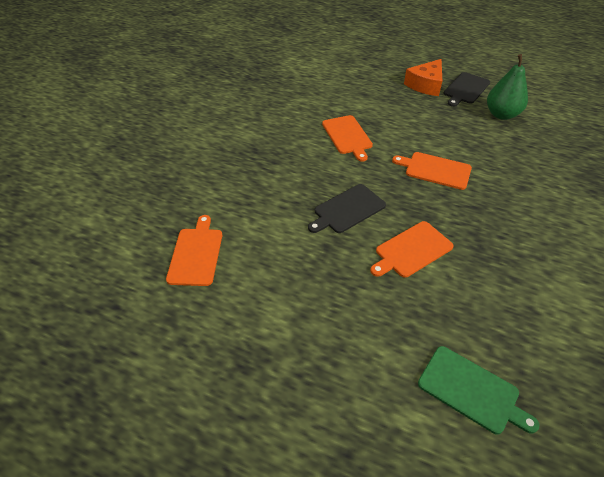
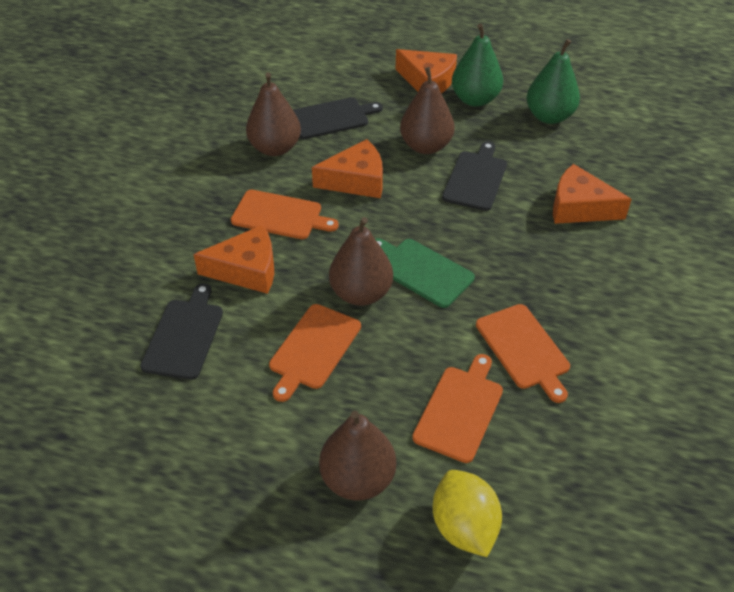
black cutting board: 2 -> 3
brown pear: 0 -> 4
green pear: 1 -> 2
orange cheese: 1 -> 4
yellow lemon: 0 -> 1

